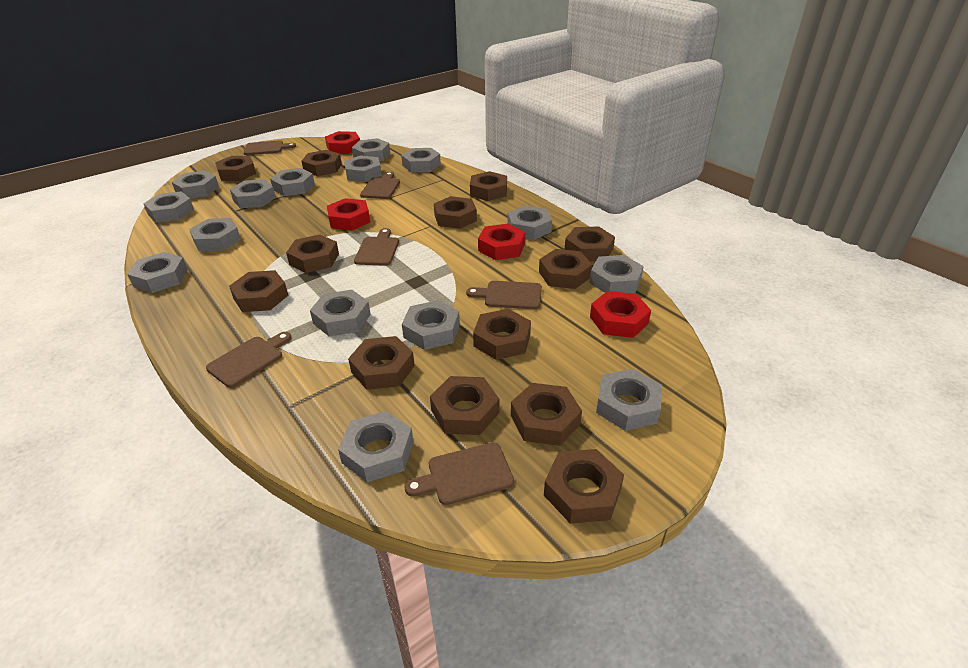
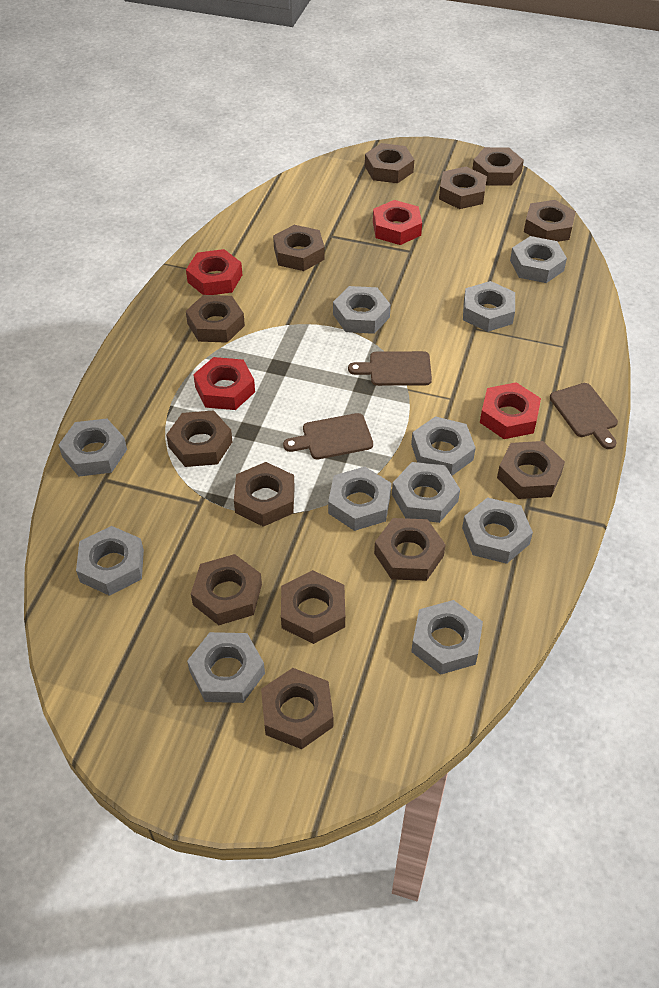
brown cutting board: 6 -> 3
grey nut: 15 -> 11

